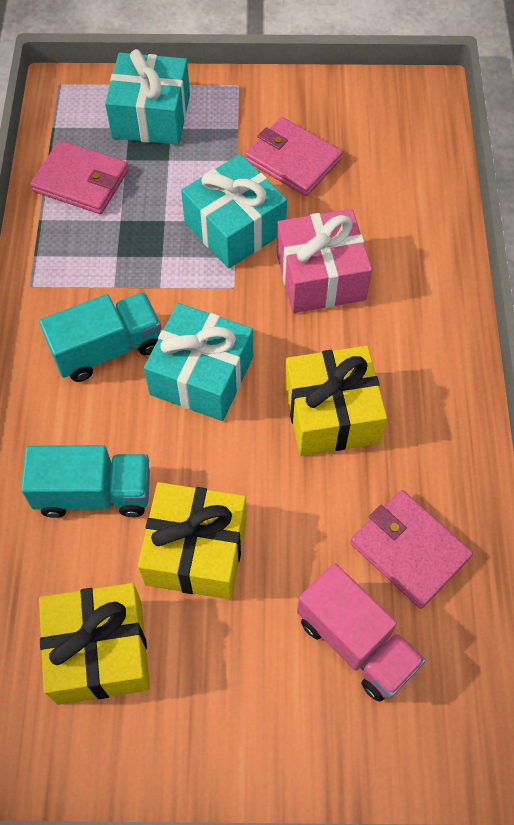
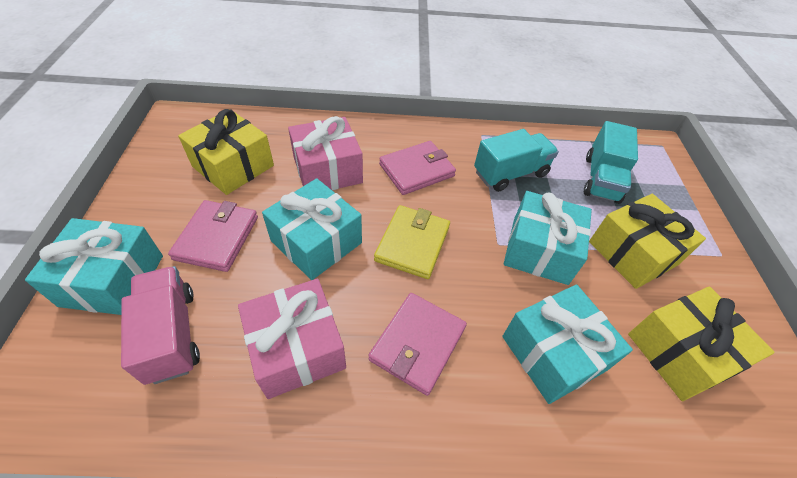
pink gift: 1 -> 2
turquoise gift: 3 -> 4
yellow wallet: 0 -> 1

